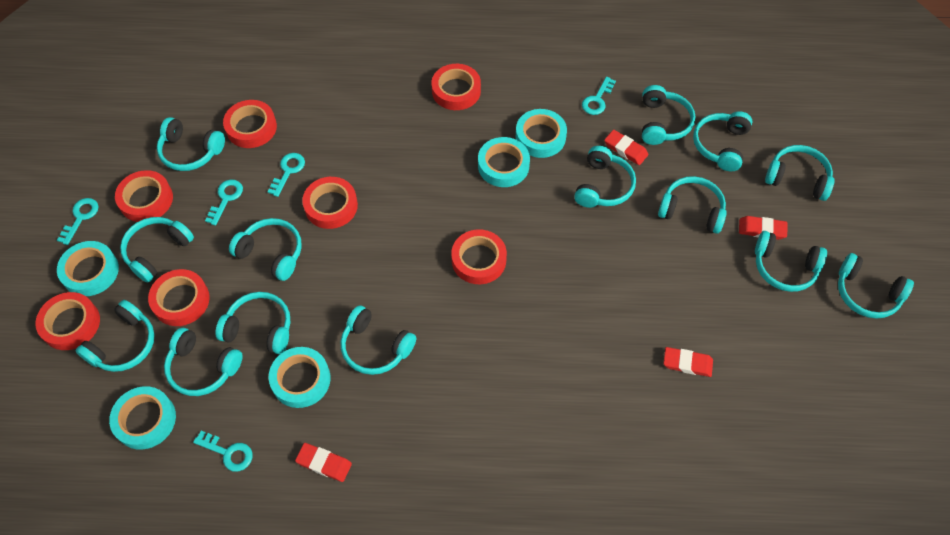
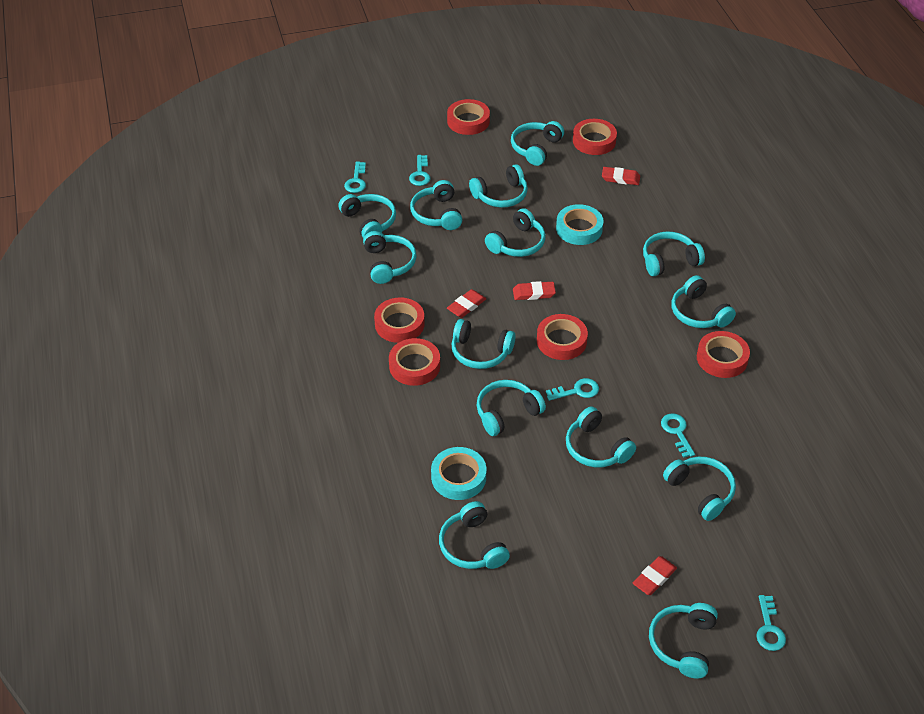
red tape: 7 -> 6
turquoise tape: 5 -> 2

